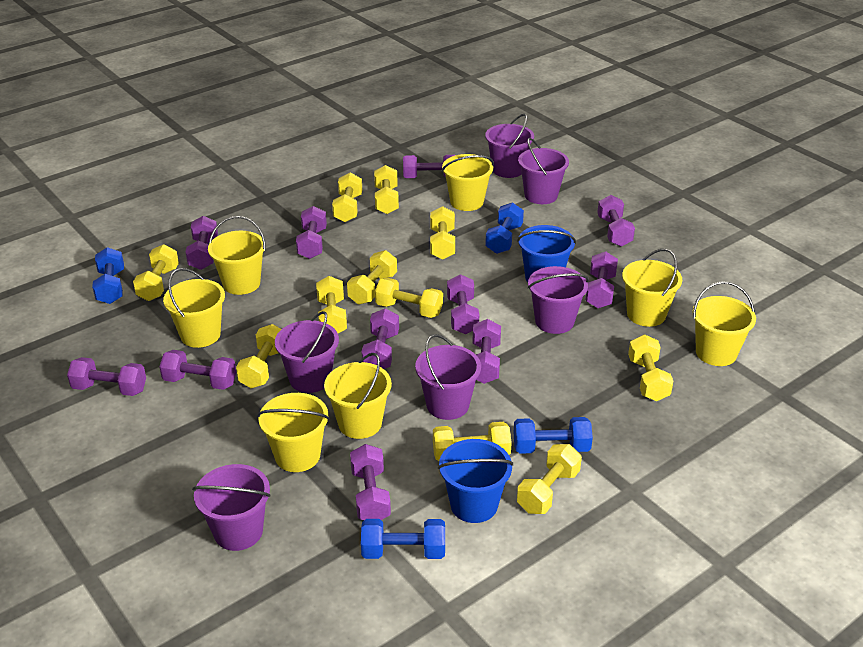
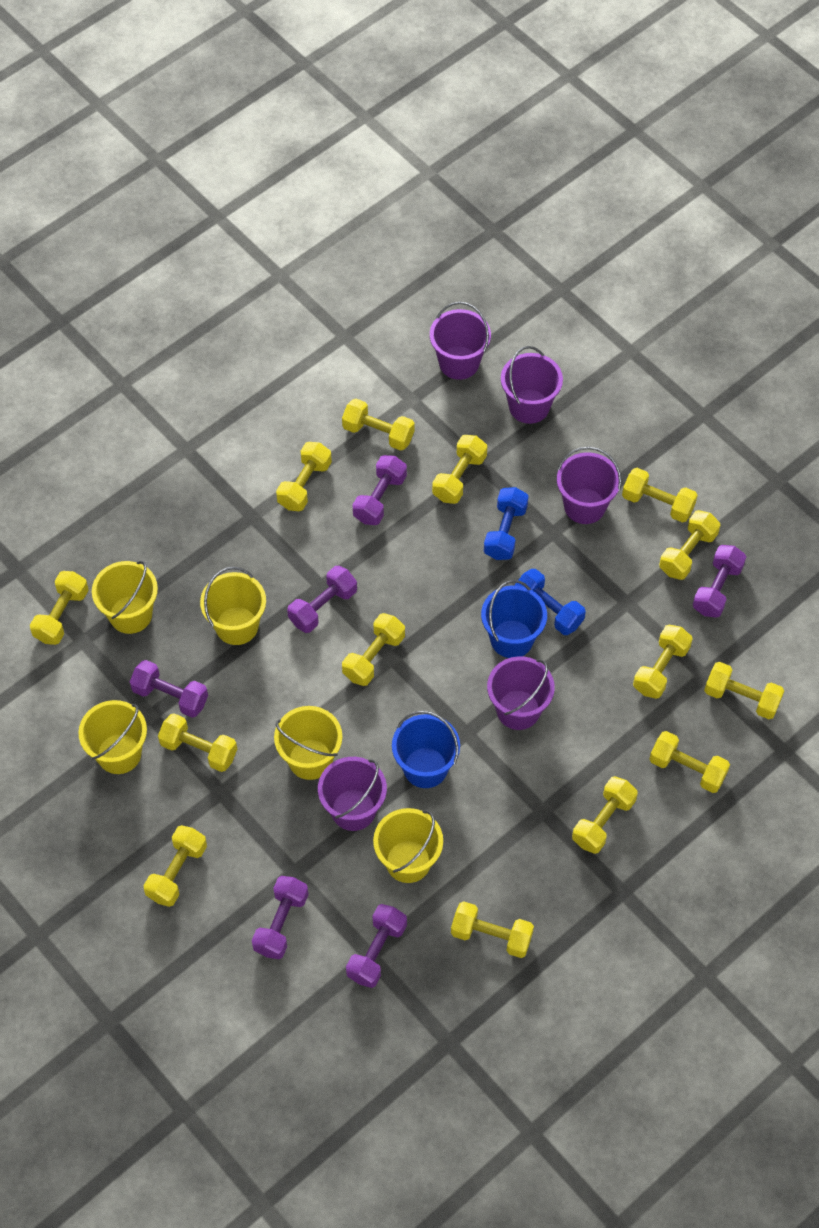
blue dumbbell: 4 -> 2
purple bucket: 6 -> 5
purple dumbbell: 11 -> 6
yellow bucket: 7 -> 5
yellow dumbbell: 11 -> 14

